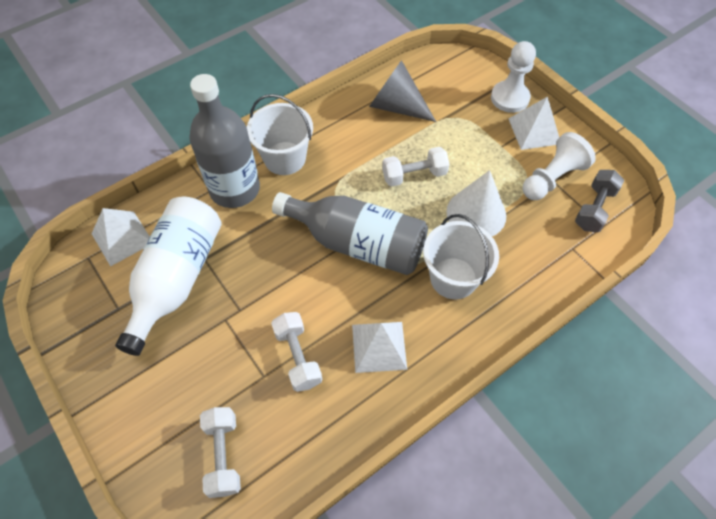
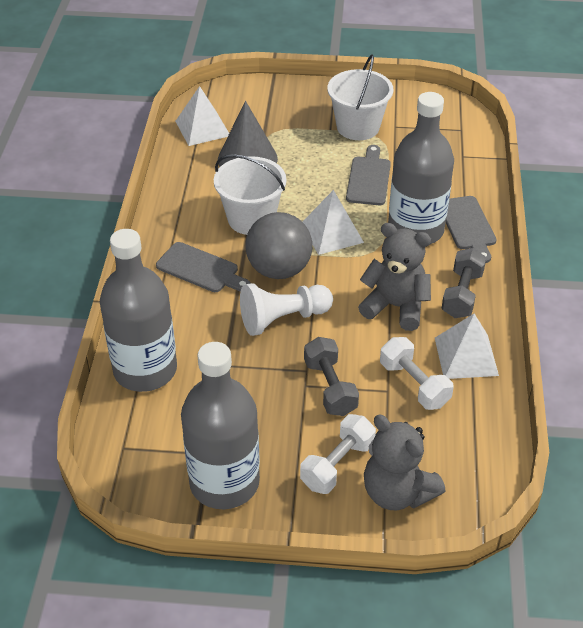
grey ball: 0 -> 1
grey bottle: 2 -> 3
grey cutting board: 0 -> 3
grey dumbbell: 1 -> 2
grey teddy bear: 0 -> 2
white bottle: 1 -> 0
white cone: 1 -> 0
white dumbbell: 3 -> 2
white pawn: 2 -> 1

